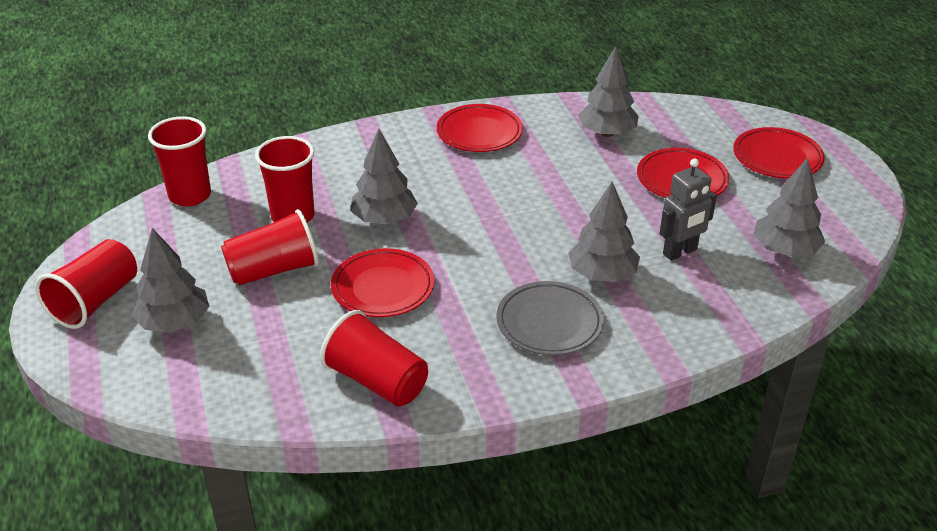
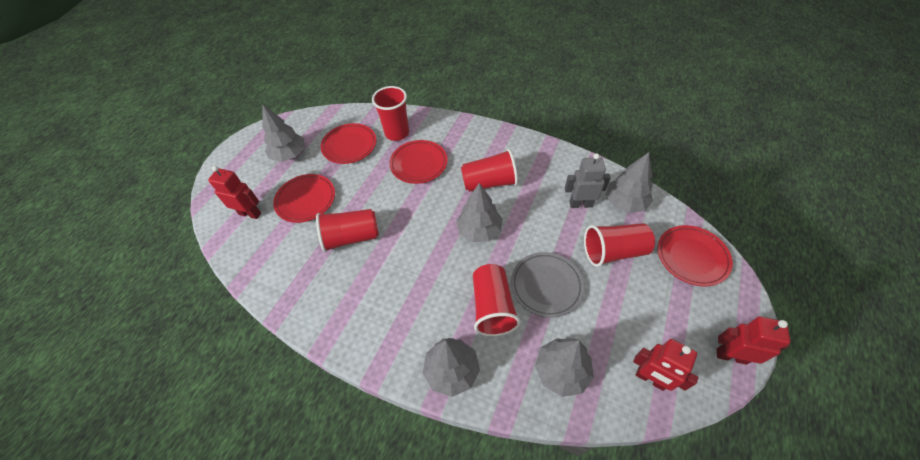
red robot: 0 -> 3

